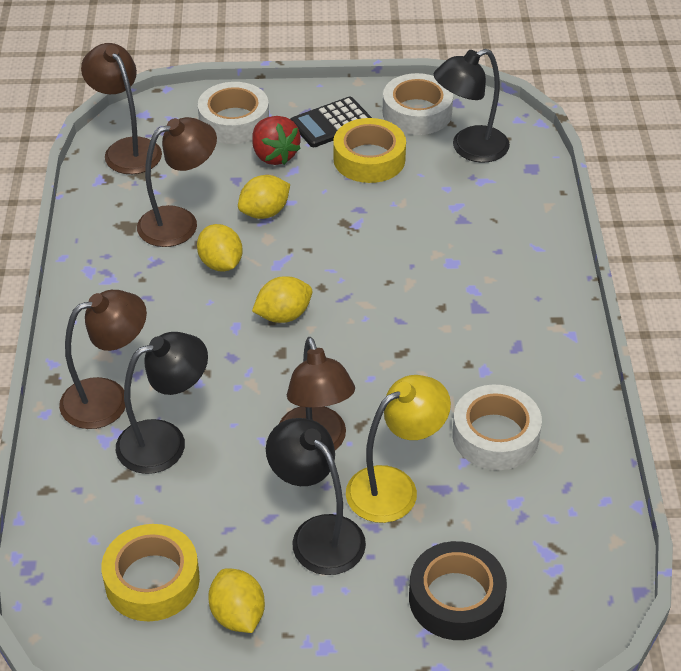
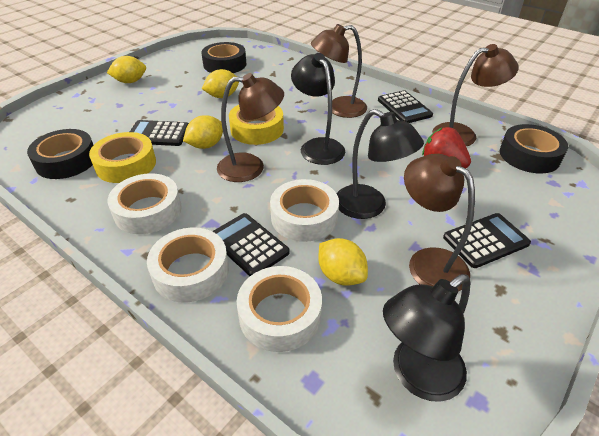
black calculator: 1 -> 4
black tape: 1 -> 3
white tape: 3 -> 4
yellow lamp: 1 -> 0

